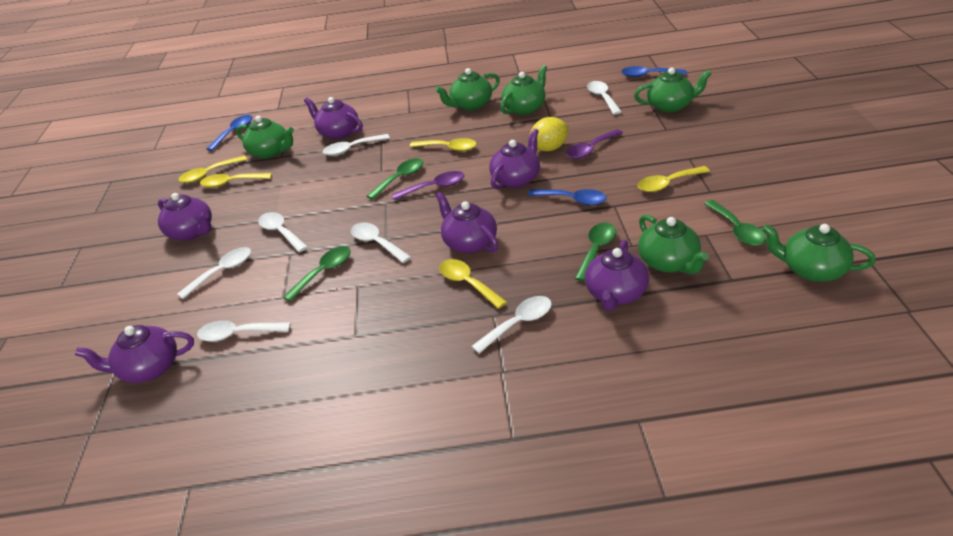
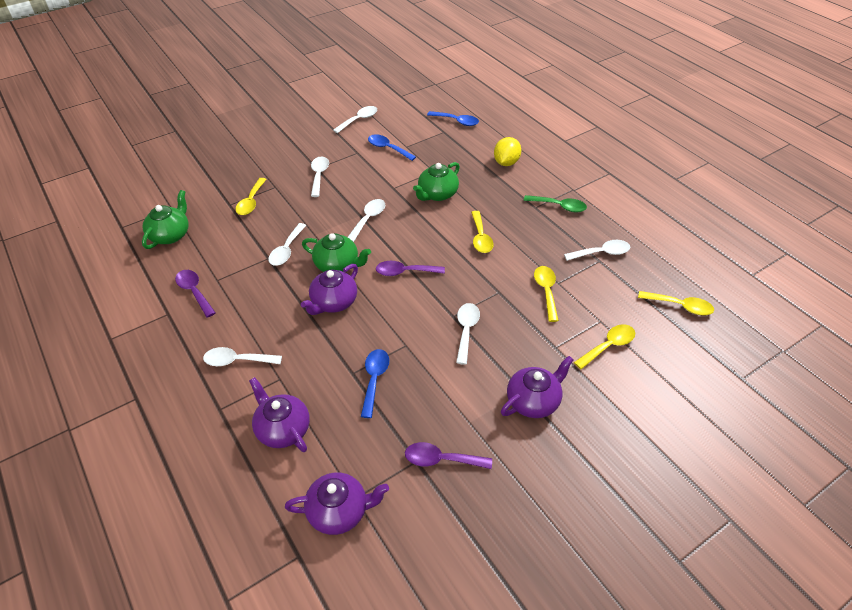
green spoon: 4 -> 1
green teapot: 6 -> 3
purple spoon: 2 -> 3
purple teapot: 6 -> 4

